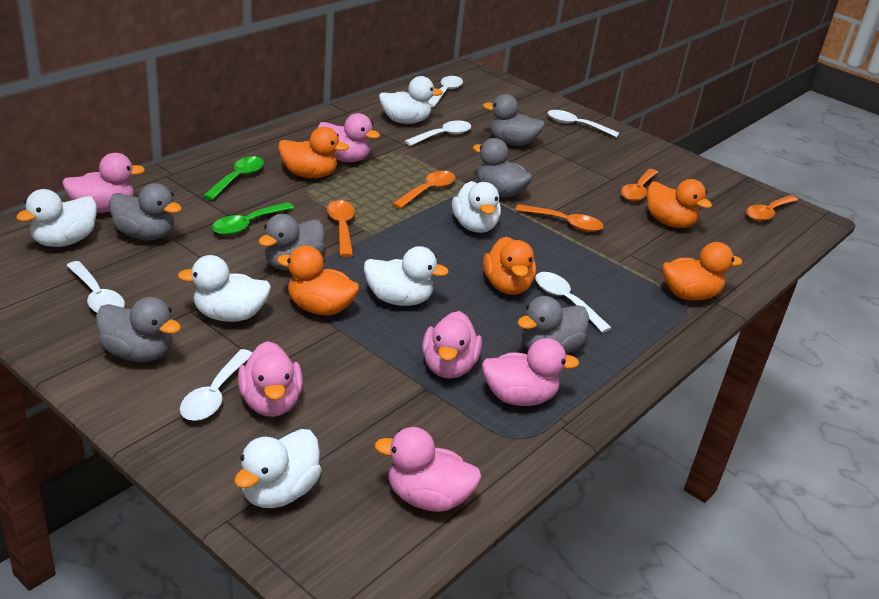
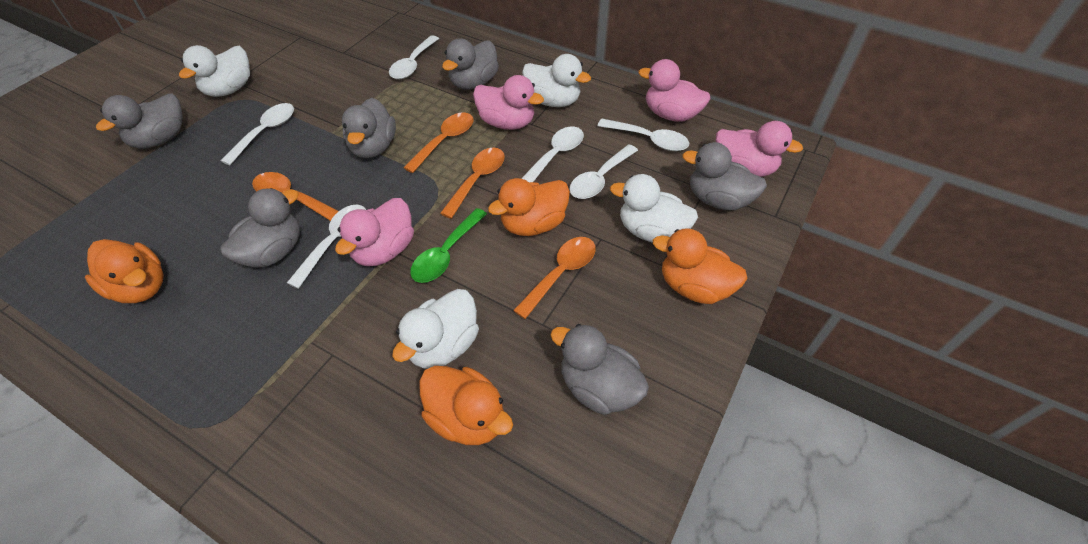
green spoon: 2 -> 1
orange duck: 5 -> 4
orange spoon: 5 -> 4
pink duck: 6 -> 4
white duck: 6 -> 4

